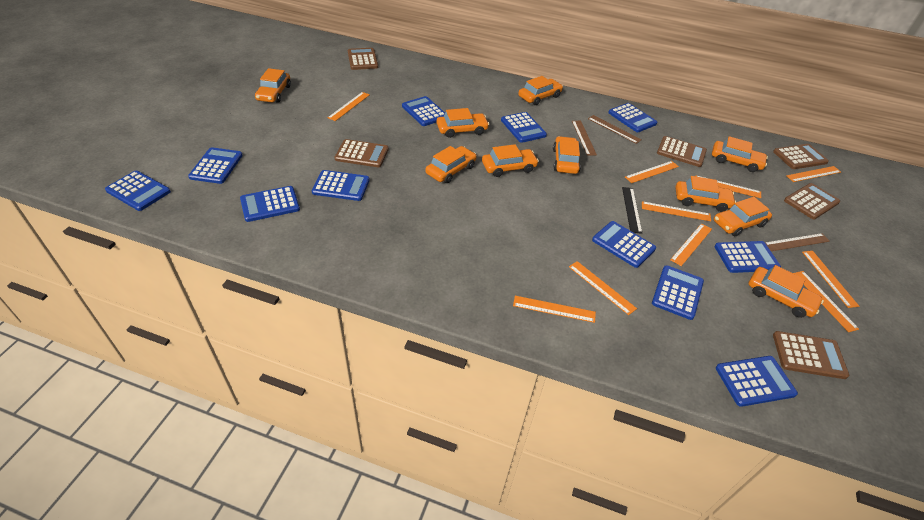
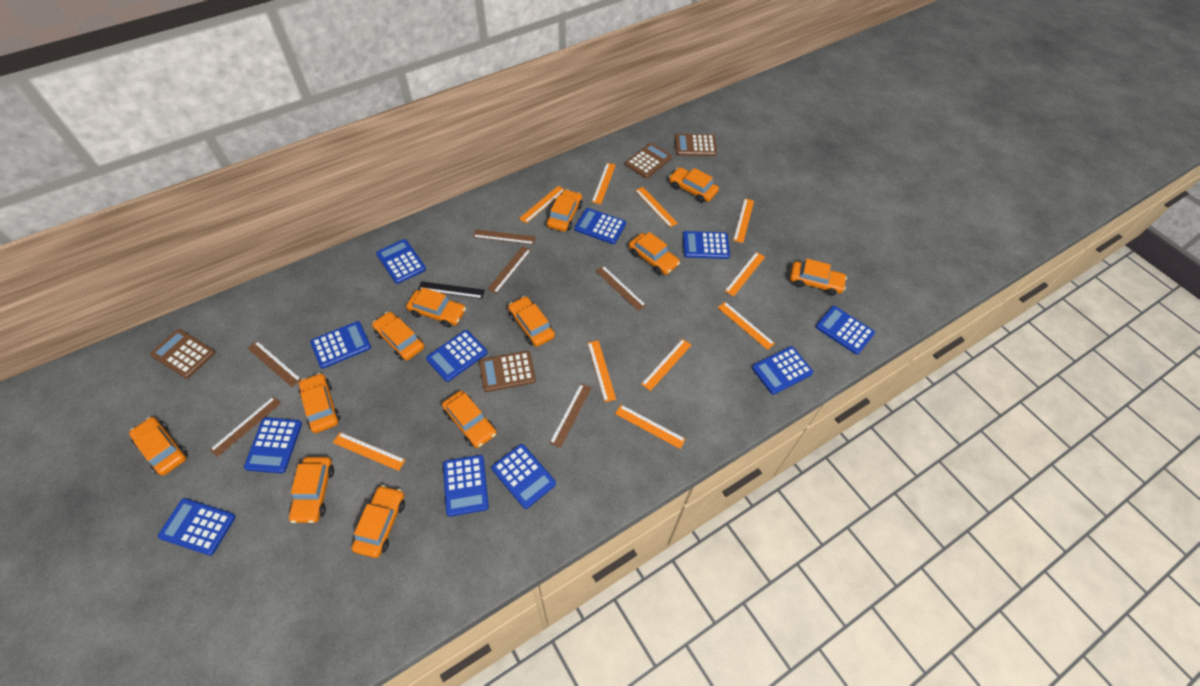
brown calculator: 6 -> 4
brown ruler: 3 -> 6
orange car: 10 -> 12

